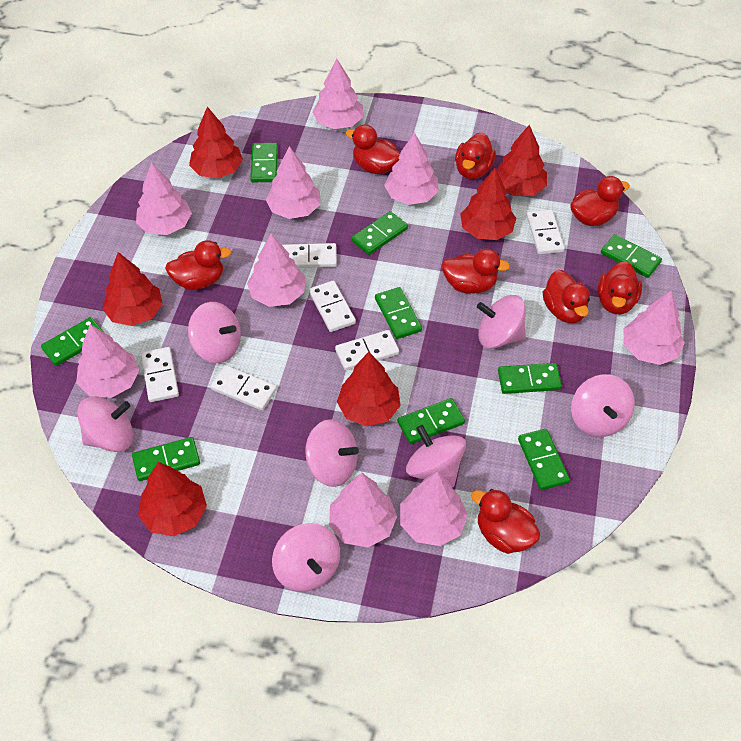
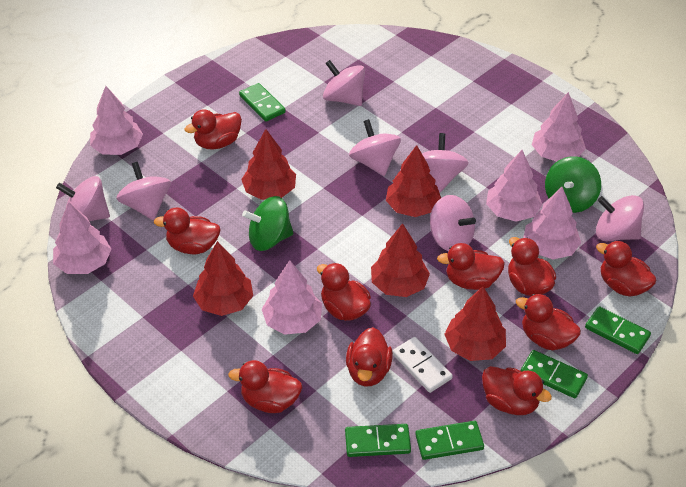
green domino: 9 -> 5
green spinning top: 0 -> 2
pink tree: 9 -> 6
red duck: 8 -> 10
red tree: 6 -> 5
white domino: 6 -> 1

